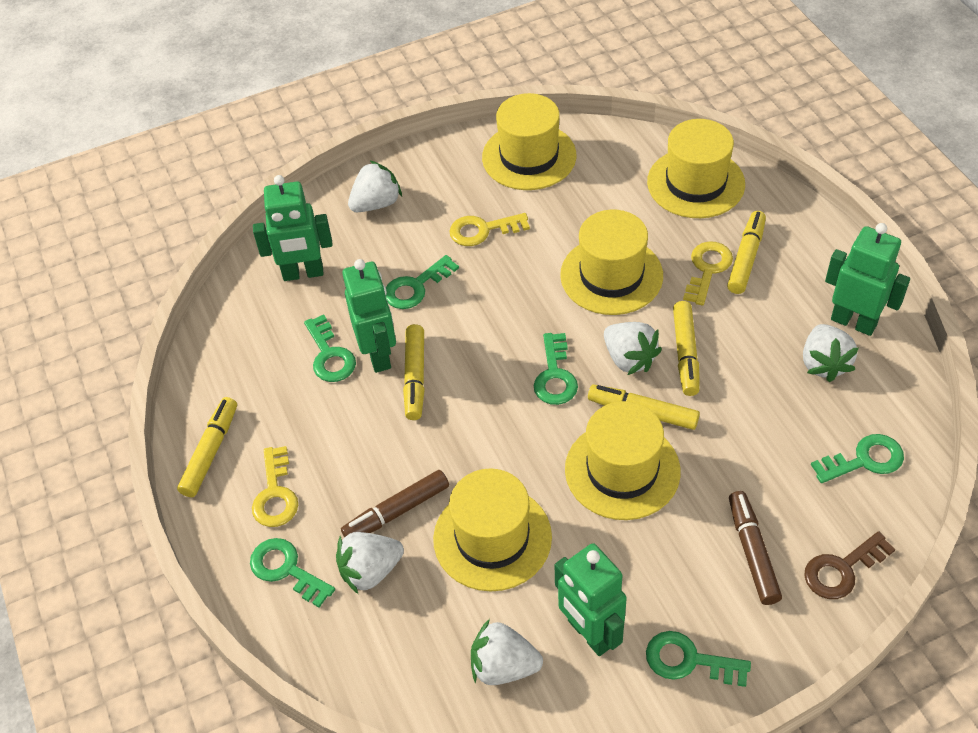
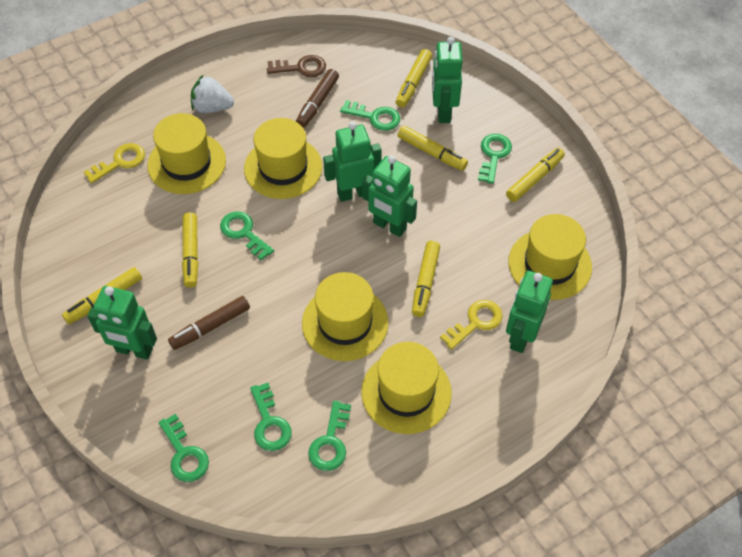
green robot: 4 -> 5
white strawberry: 5 -> 1
yellow key: 3 -> 2
yellow marker: 5 -> 6

